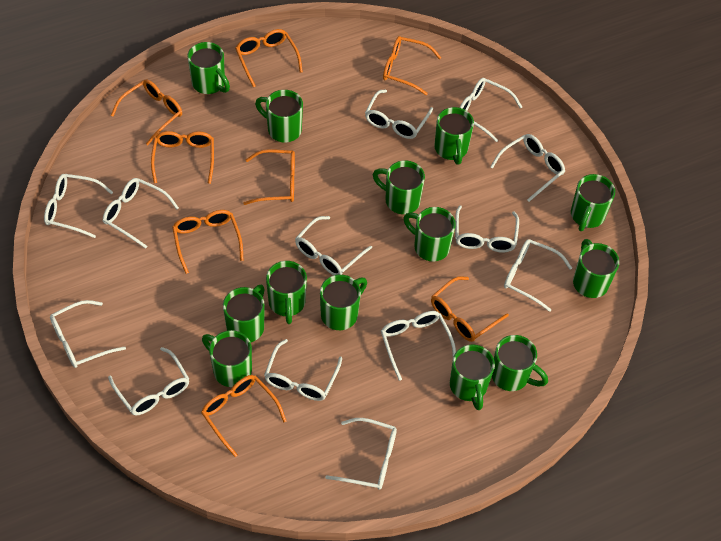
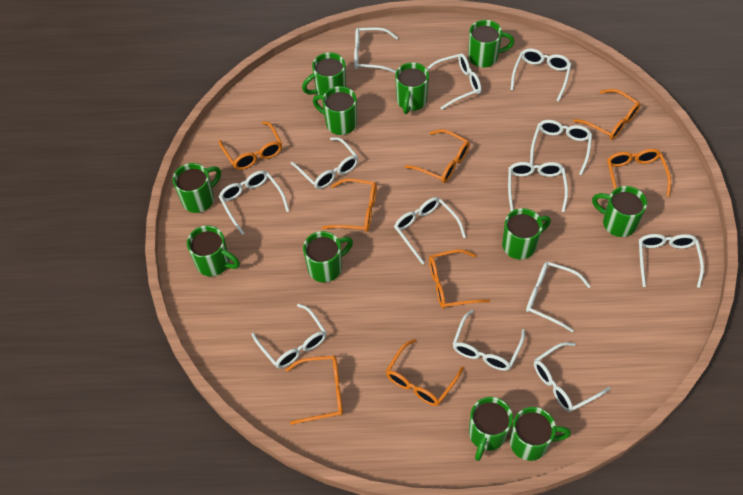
green mug: 13 -> 11

